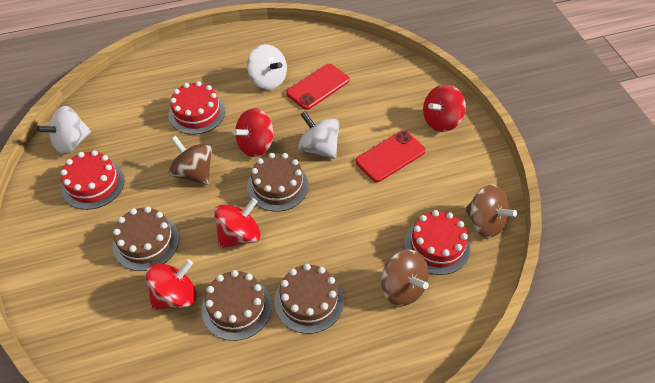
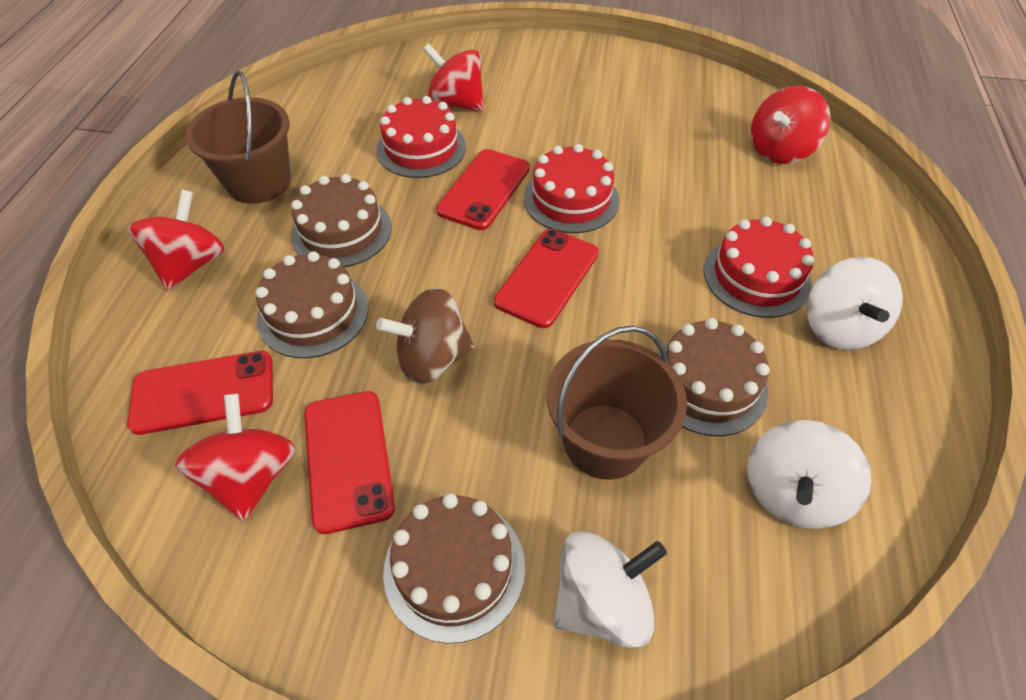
brown bucket: 0 -> 2
brown spinning top: 3 -> 1
red phone: 2 -> 4

